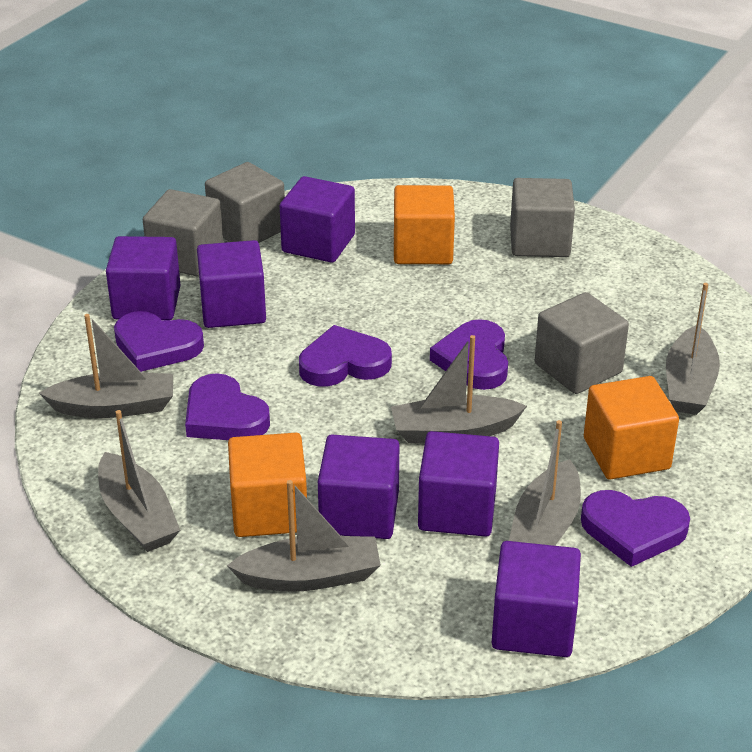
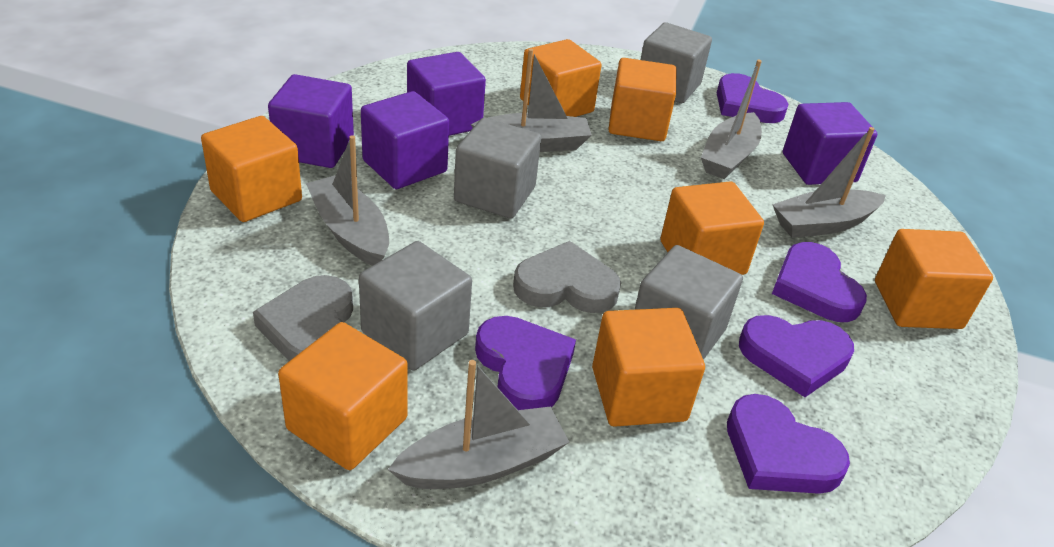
grey boat: 6 -> 5
grey heart: 0 -> 2
orange cube: 3 -> 7
purple cube: 6 -> 4

